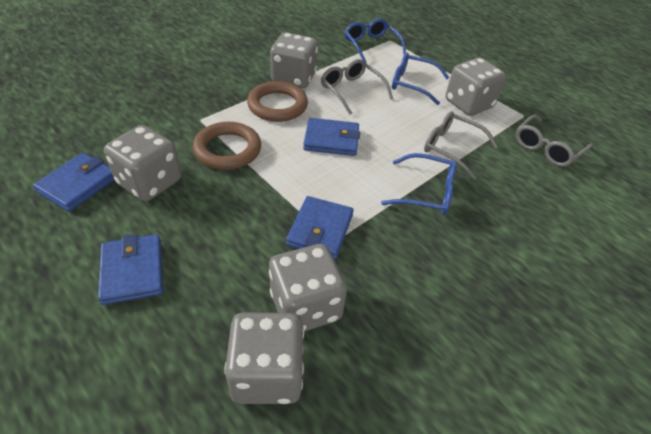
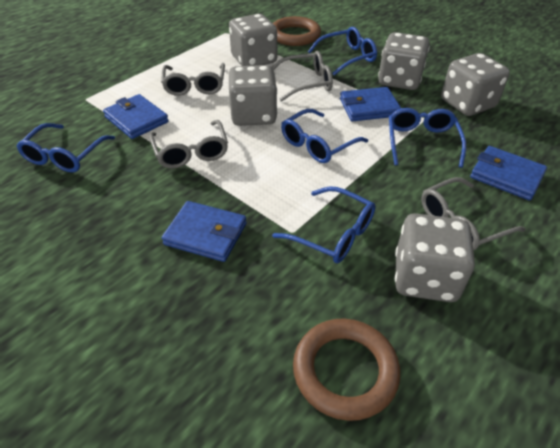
blue glasses: 3 -> 5
grey glasses: 3 -> 4

